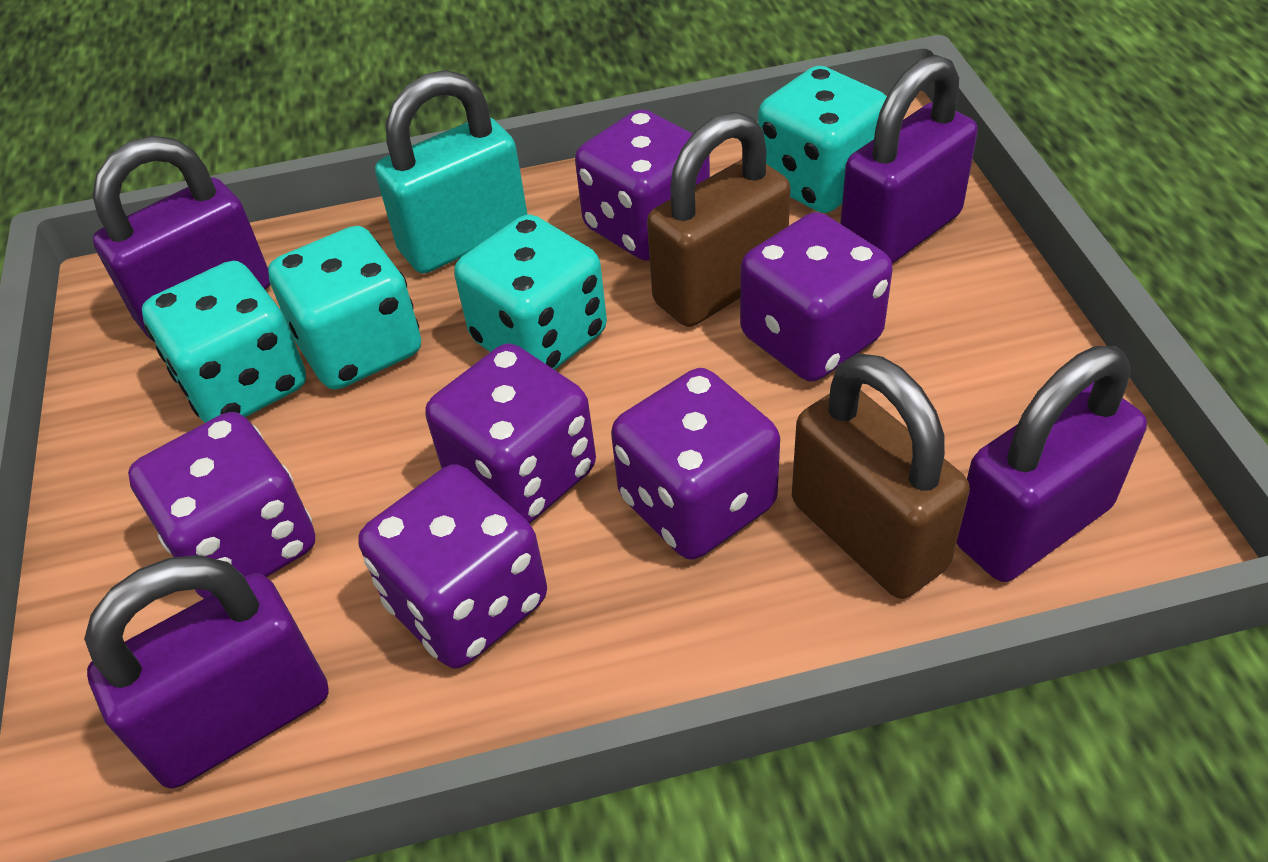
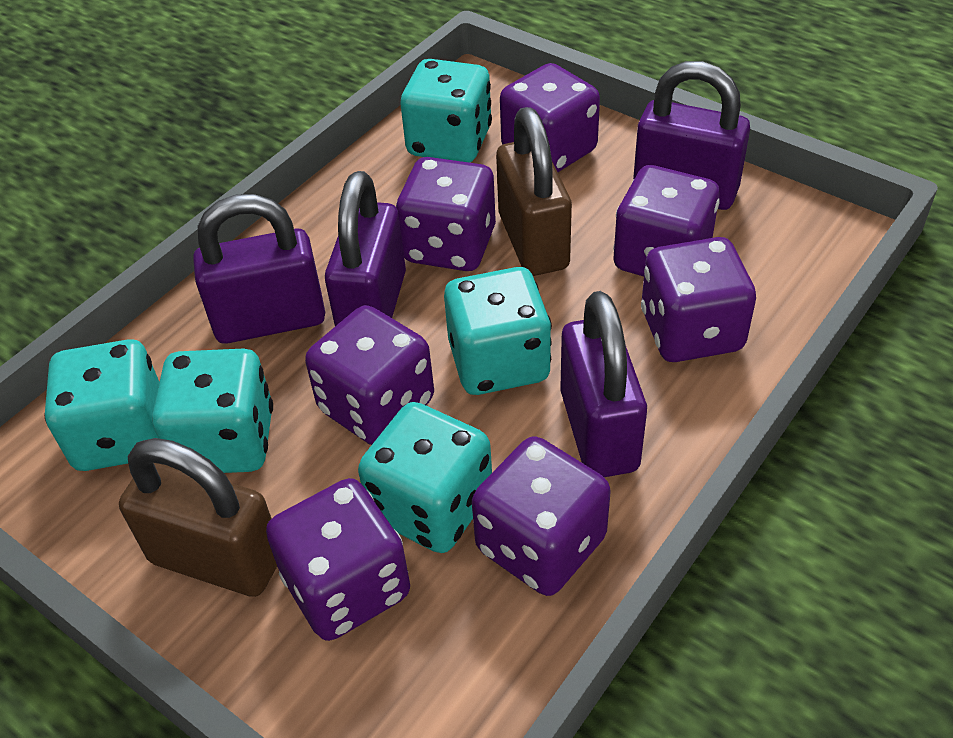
purple dice: 6 -> 7
turquoise dice: 4 -> 5
turquoise padlock: 1 -> 0

